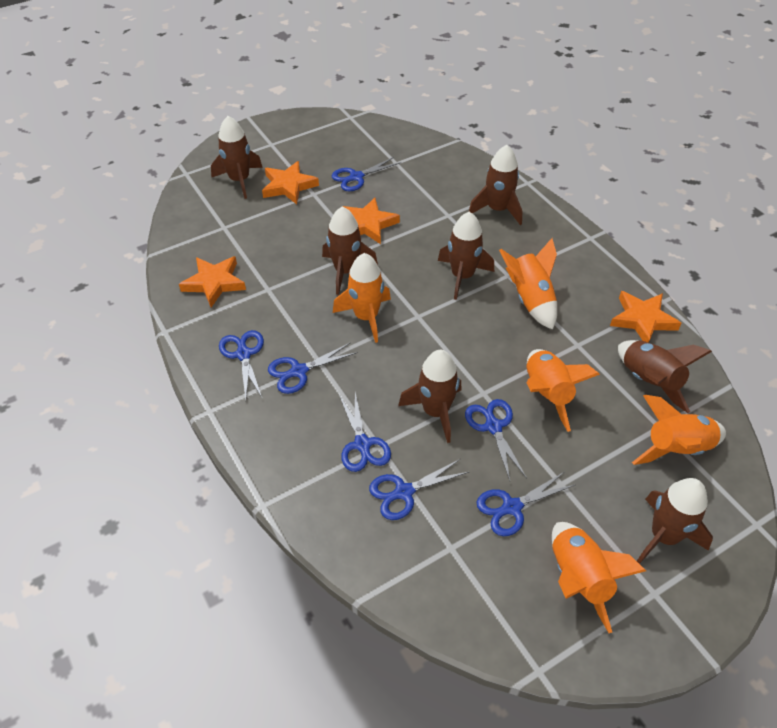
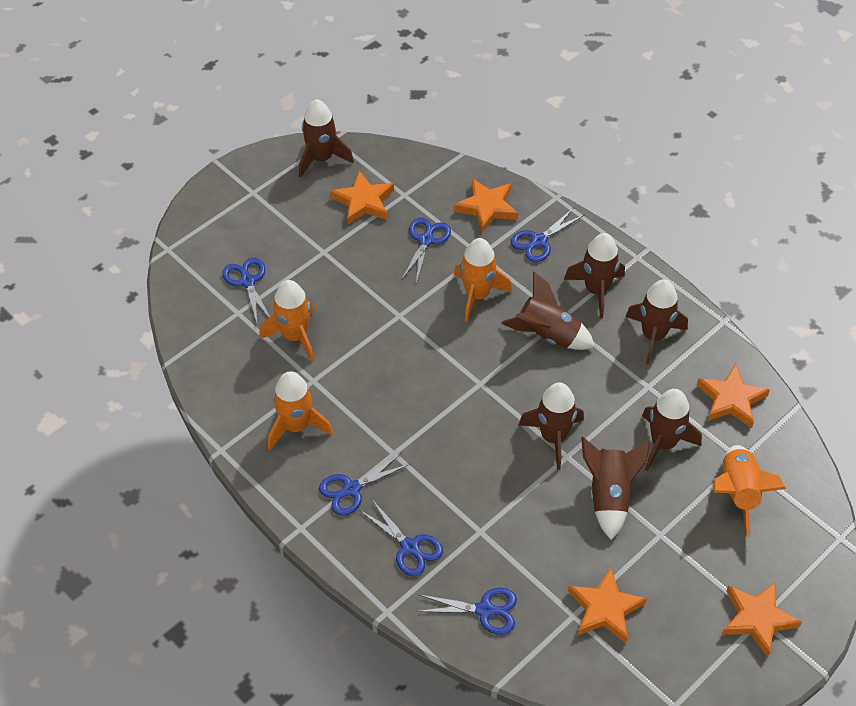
blue scissors: 7 -> 6
orange rocket: 5 -> 4
orange star: 4 -> 5

